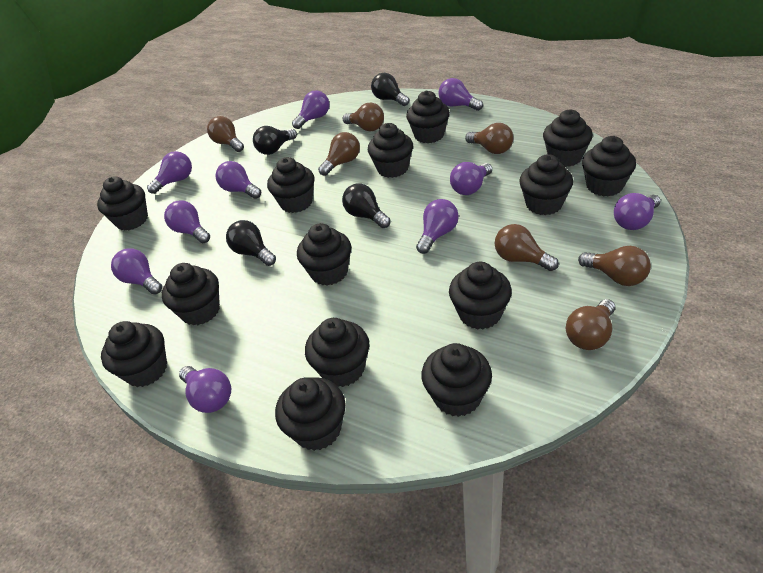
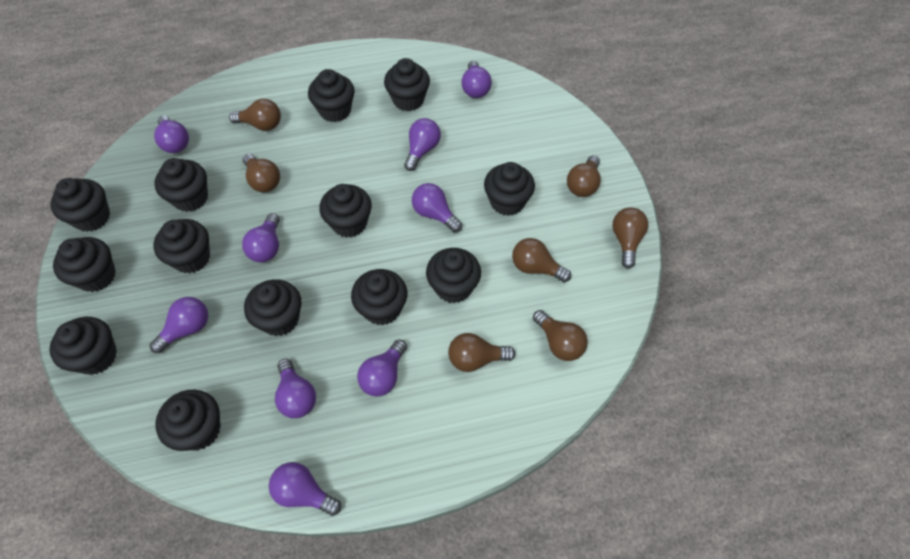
black cupcake: 14 -> 13
black light bulb: 4 -> 0
purple light bulb: 10 -> 9

